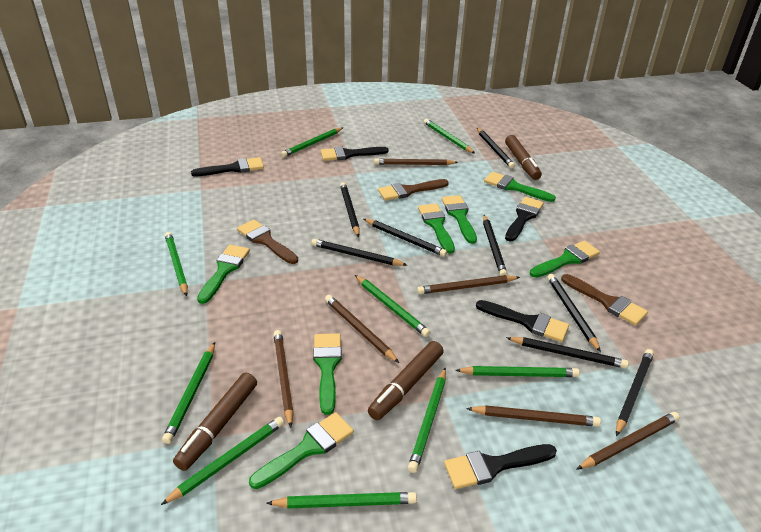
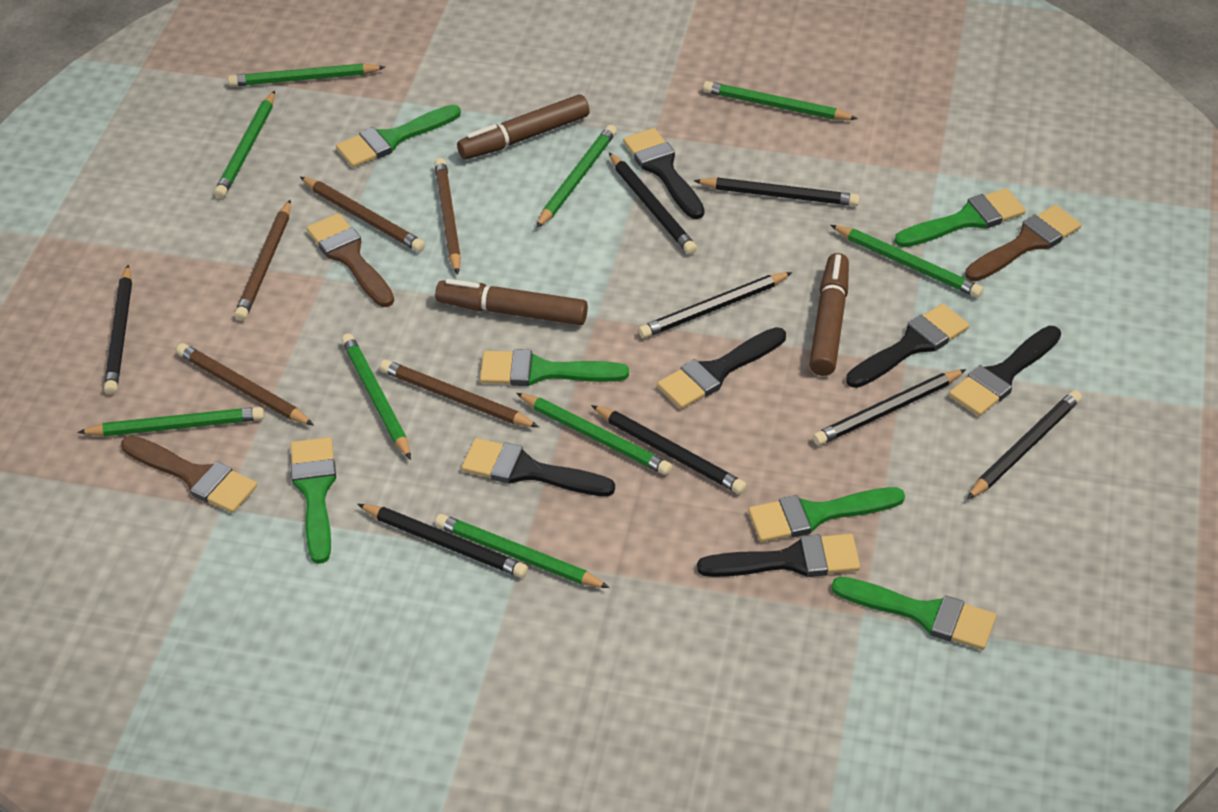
black brush: 5 -> 6
brown pencil: 6 -> 5
green brush: 7 -> 6

